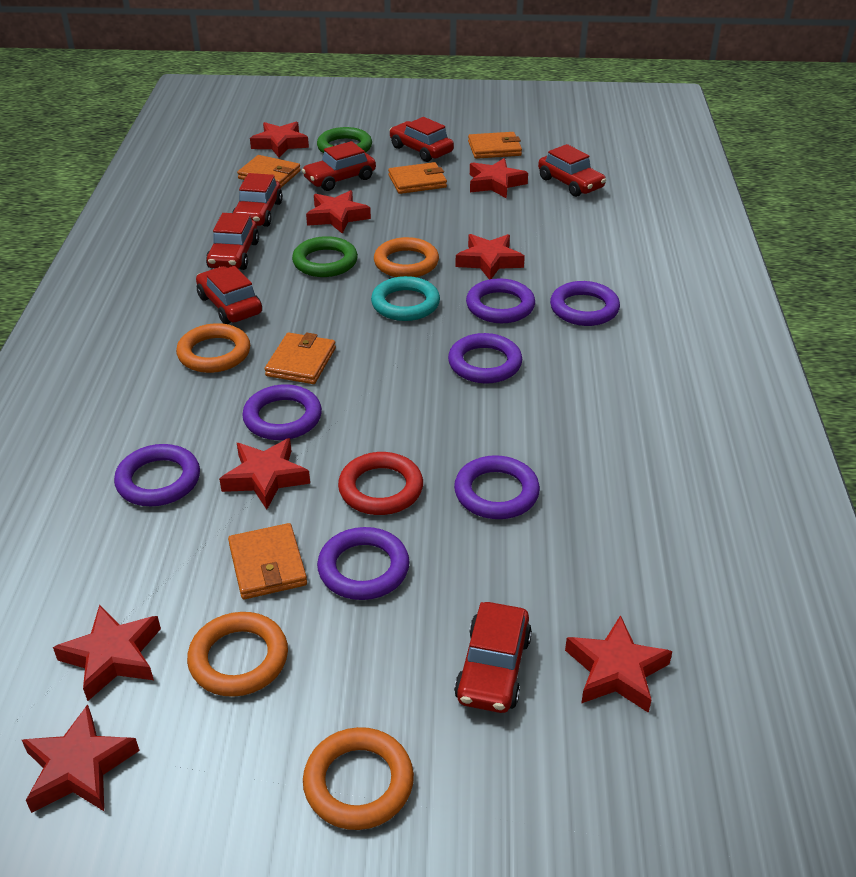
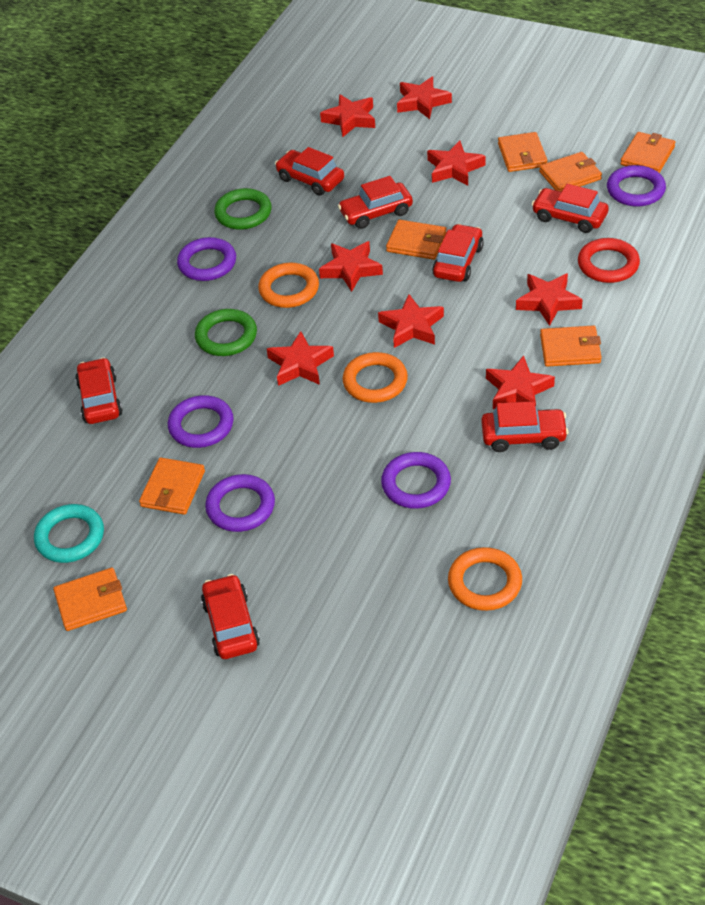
orange ring: 4 -> 3
orange wallet: 5 -> 7
purple ring: 7 -> 5

